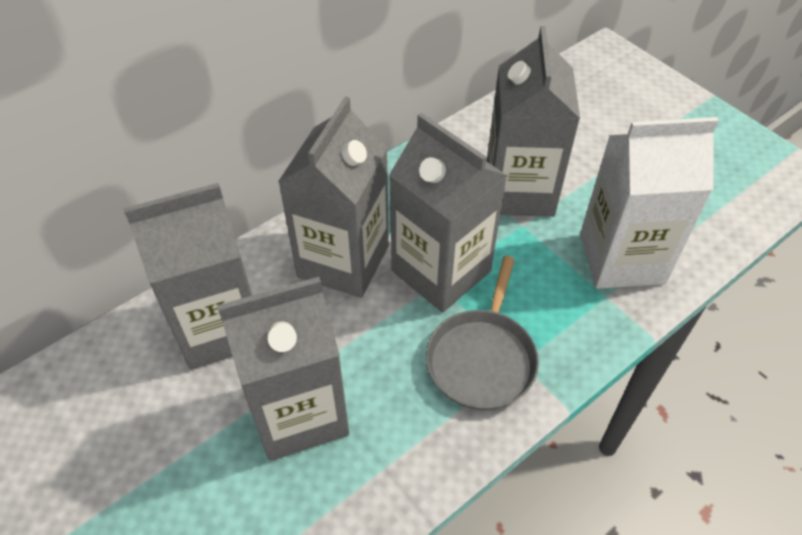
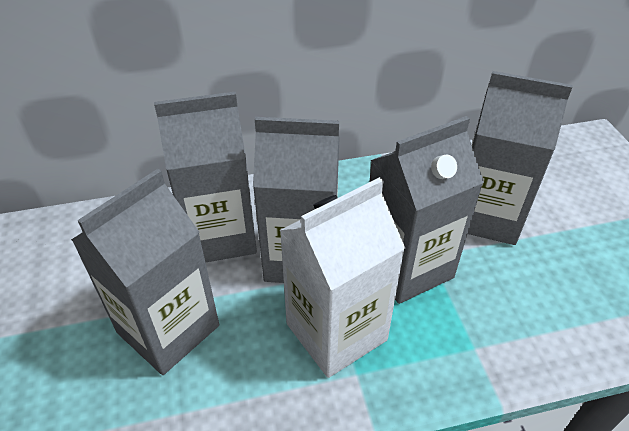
grey pan: 1 -> 0

